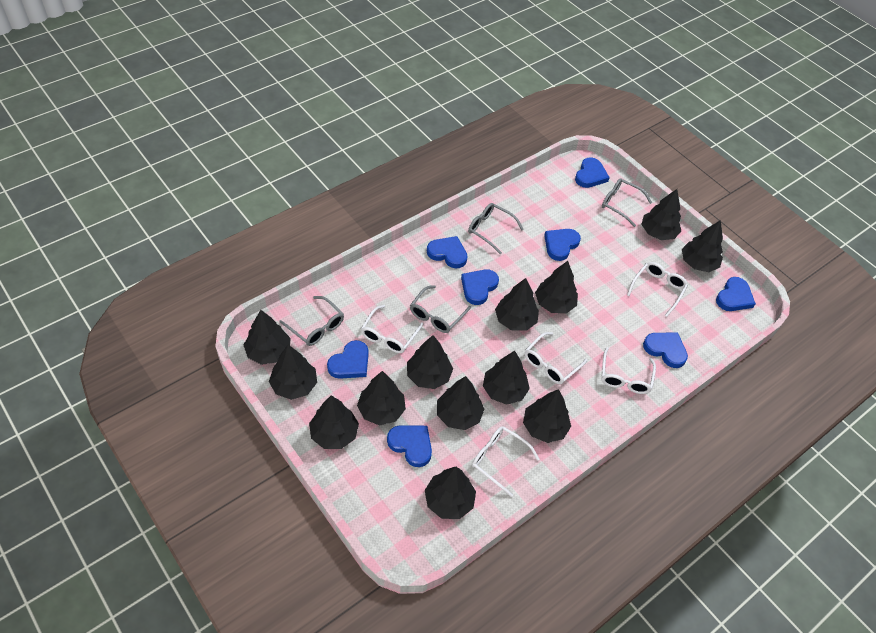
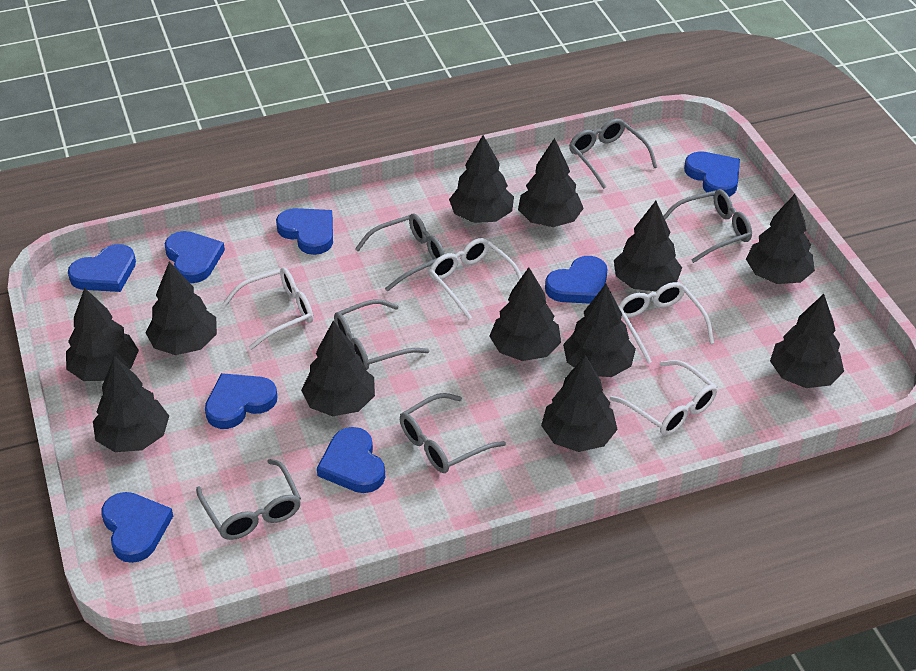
black tree: 13 -> 12
grey glasses: 4 -> 6
white glasses: 5 -> 4

